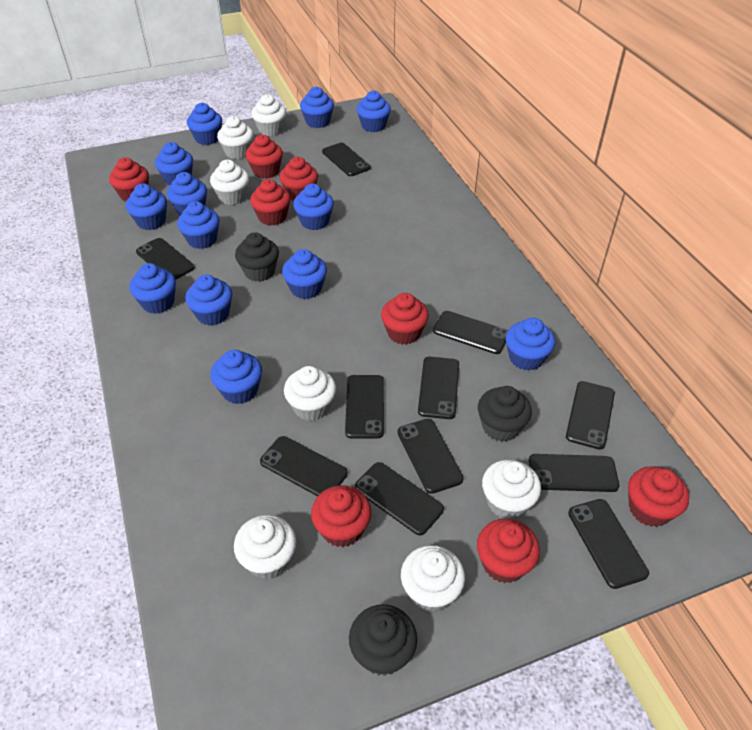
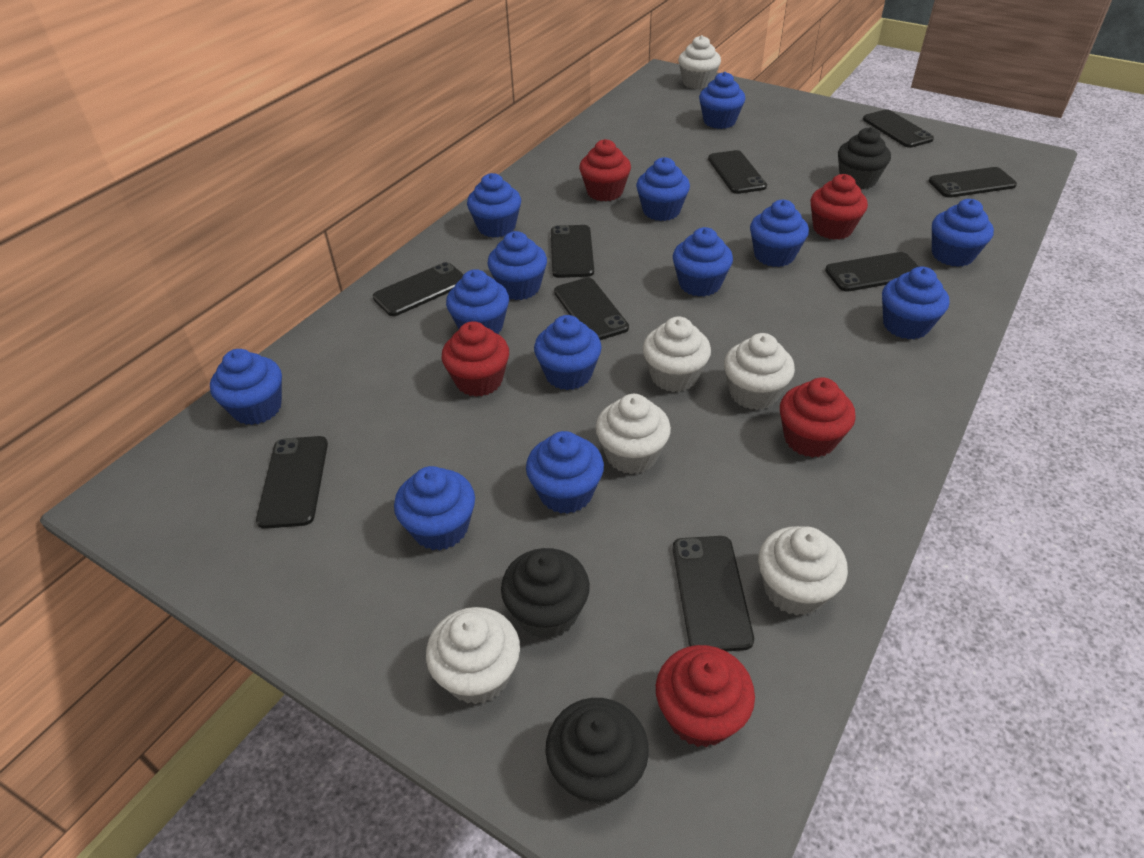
black phone: 11 -> 9
red cupcake: 8 -> 5
white cupcake: 7 -> 6

